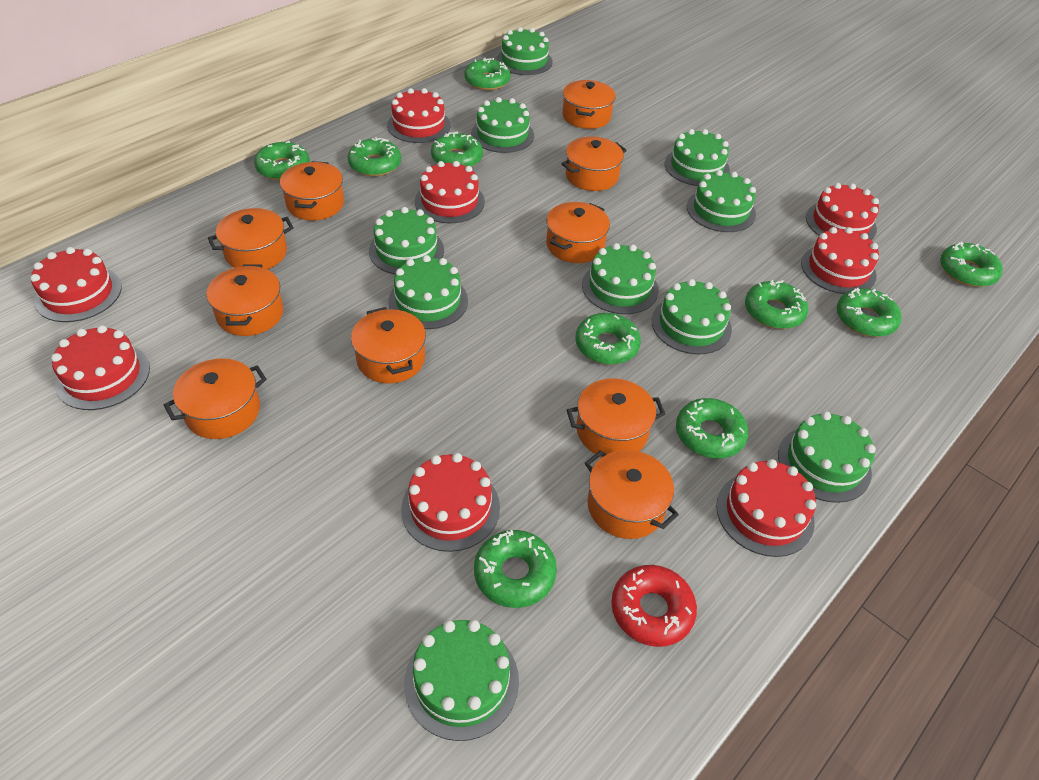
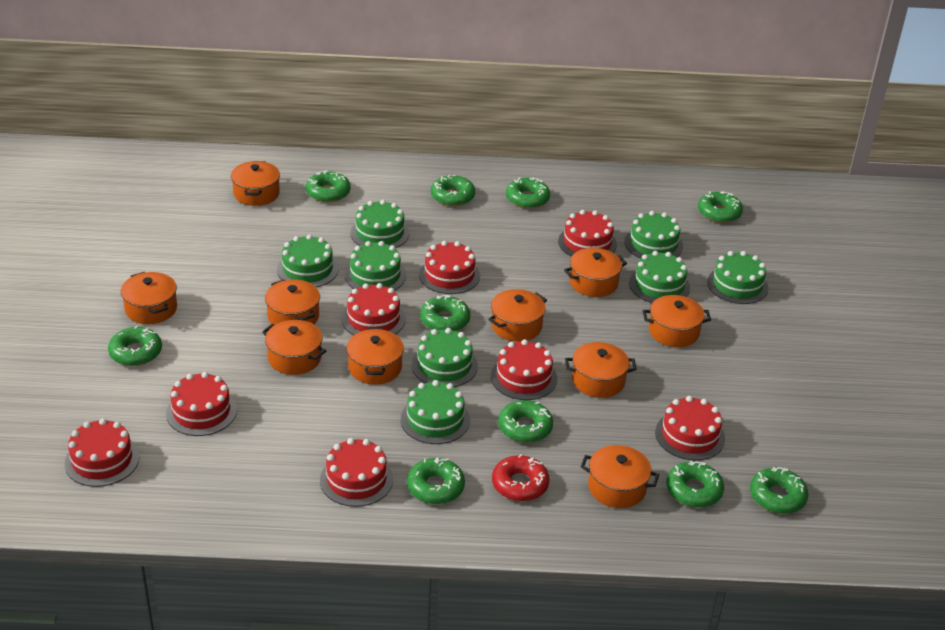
green cake: 10 -> 8

